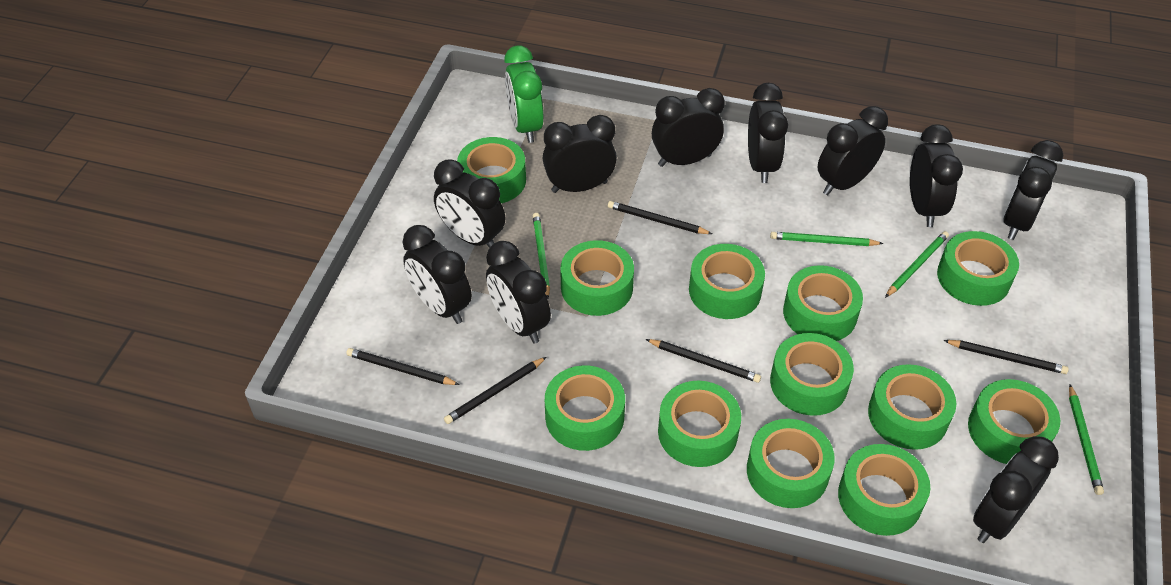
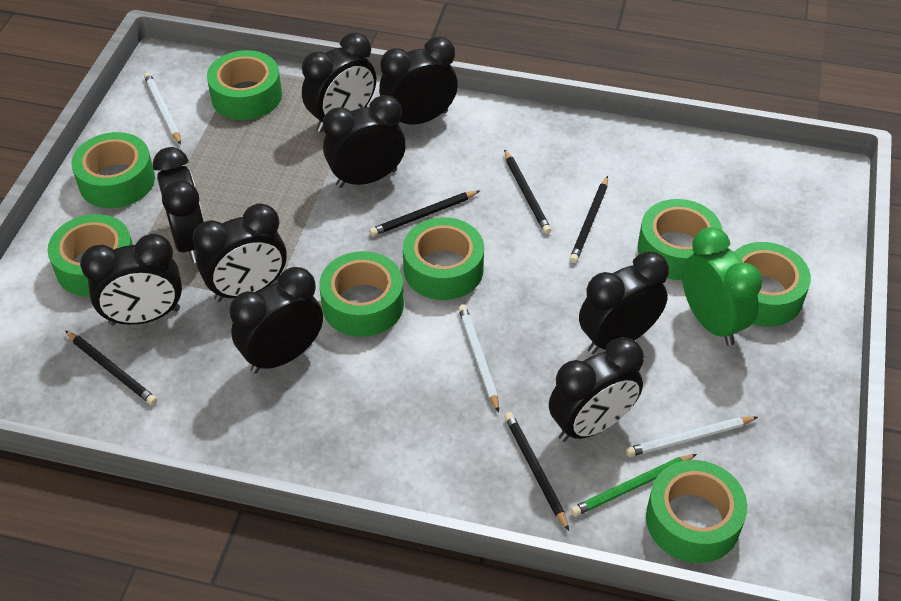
black clock: 10 -> 9
green pencil: 4 -> 1
green tape: 12 -> 8
white pencil: 0 -> 3

